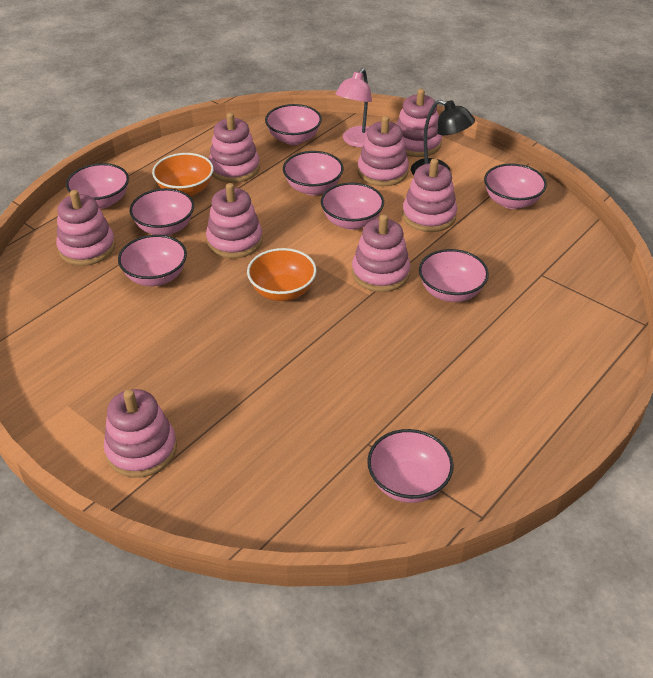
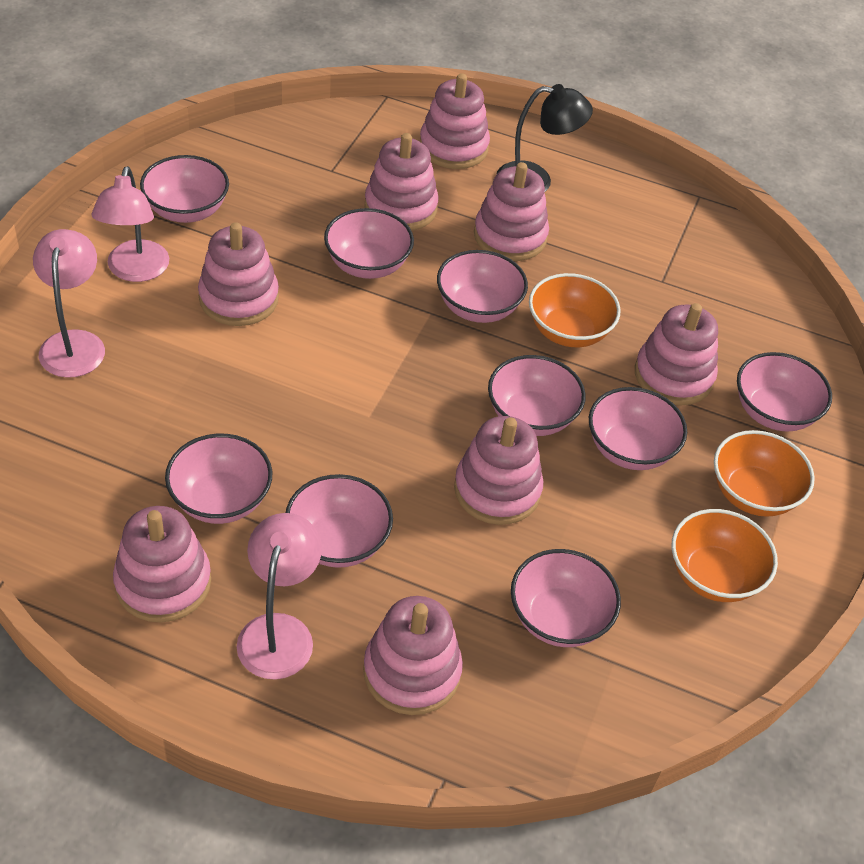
orange bowl: 2 -> 3
pink lamp: 1 -> 3

